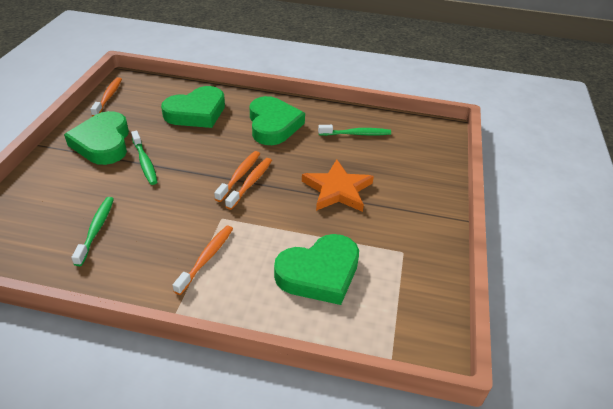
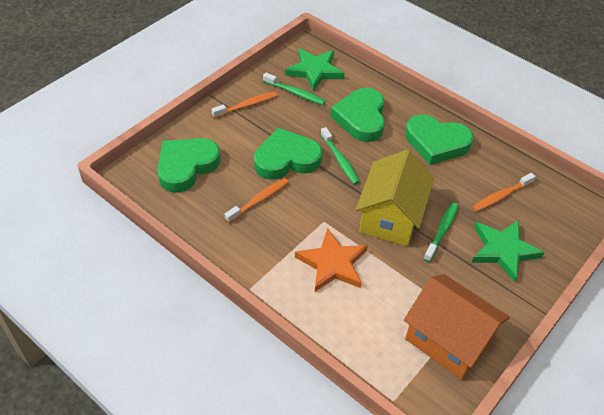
green star: 0 -> 2
orange house: 0 -> 1
orange toothbrush: 4 -> 3
yellow house: 0 -> 1

